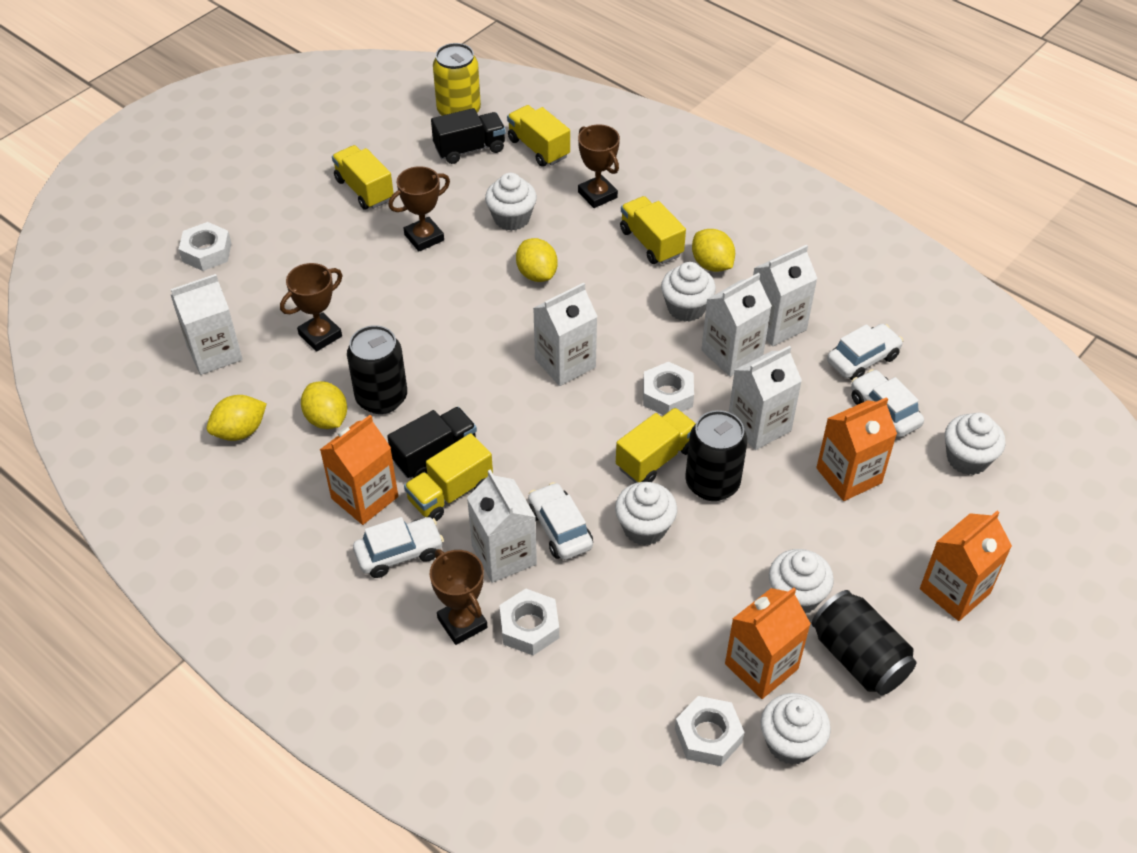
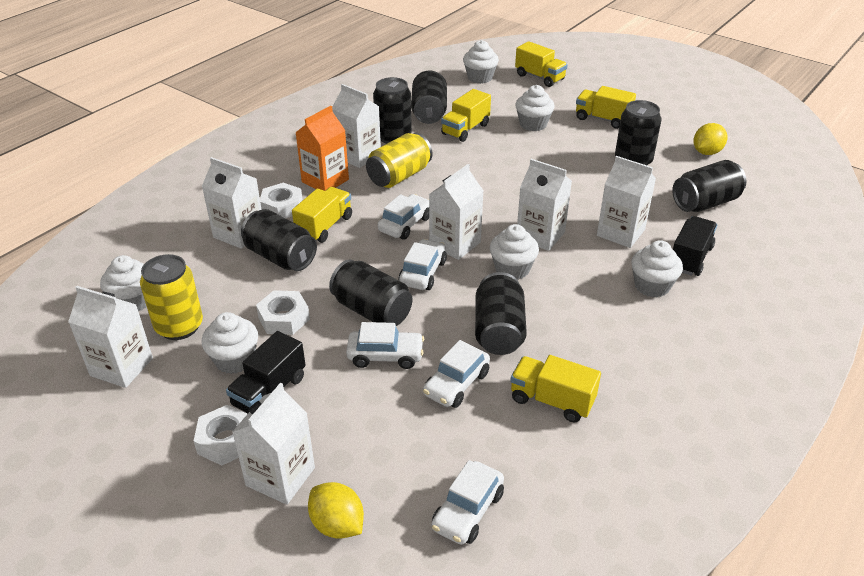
black can: 3 -> 7
brown trophy: 4 -> 0
orange carton: 4 -> 1
white car: 4 -> 5
white carton: 6 -> 7
white nut: 4 -> 3
yellow can: 1 -> 2
yellow lemon: 4 -> 2

